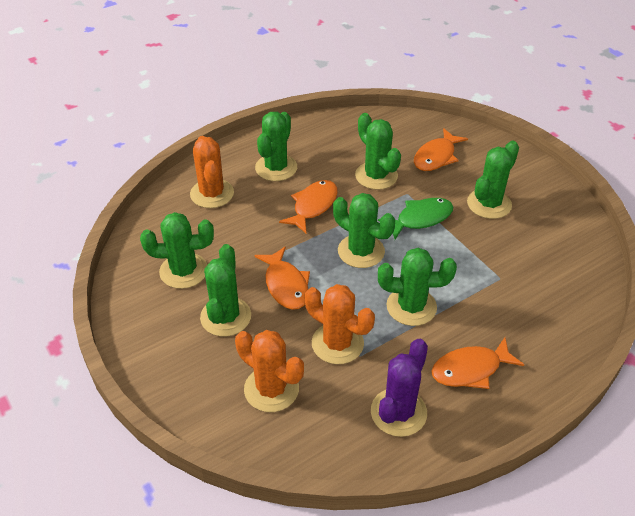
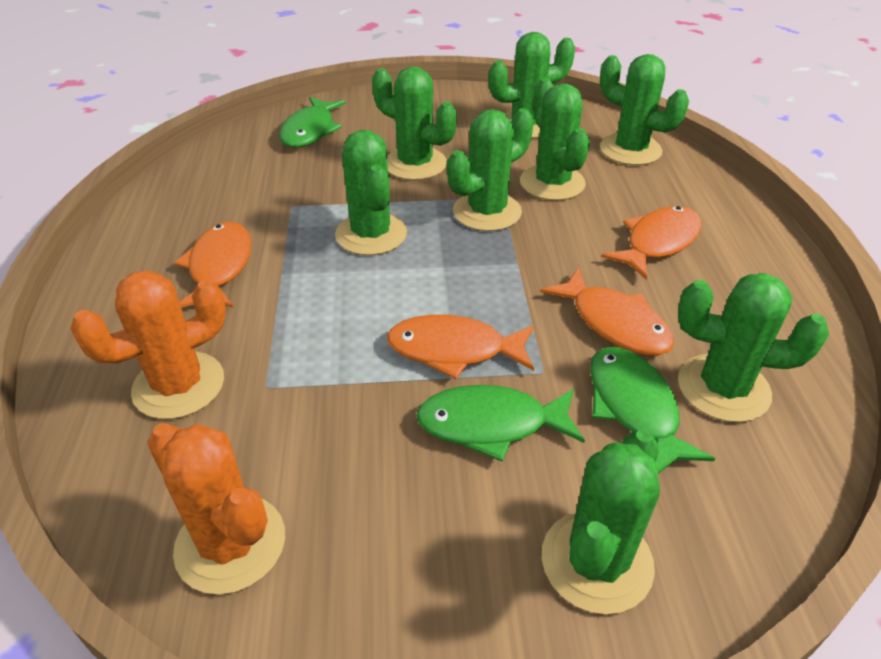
green cactus: 7 -> 8
green fish: 1 -> 3
orange cactus: 3 -> 2
purple cactus: 1 -> 0

